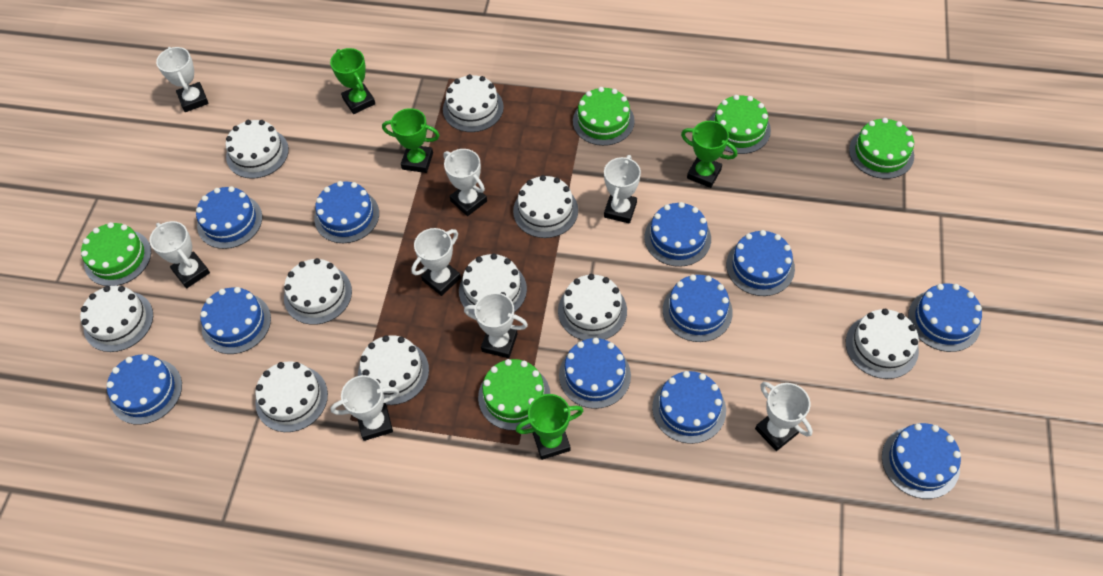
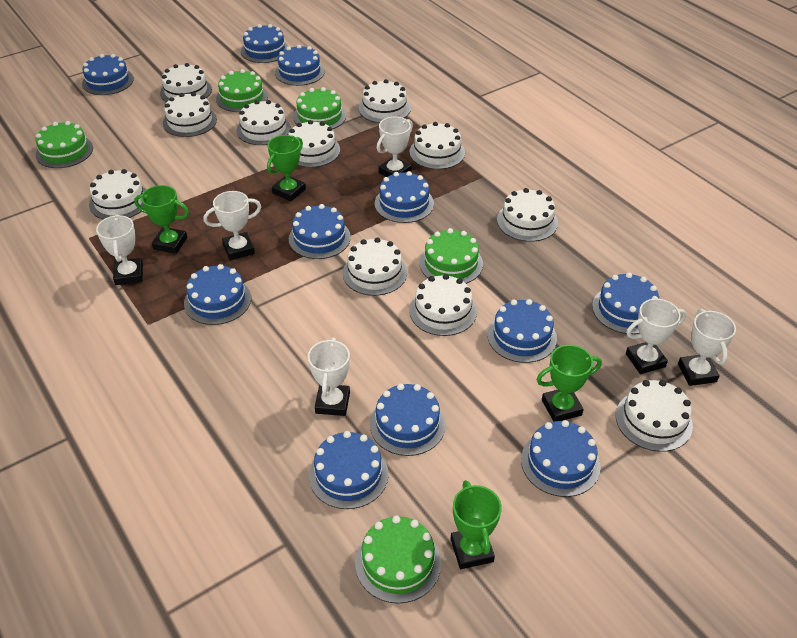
white cake: 10 -> 11
white trophy: 8 -> 6

